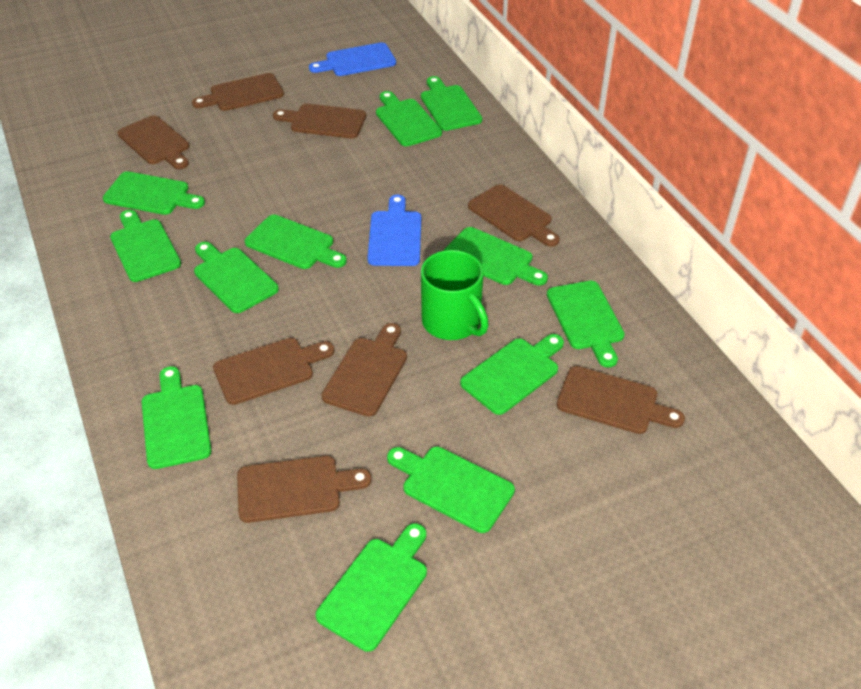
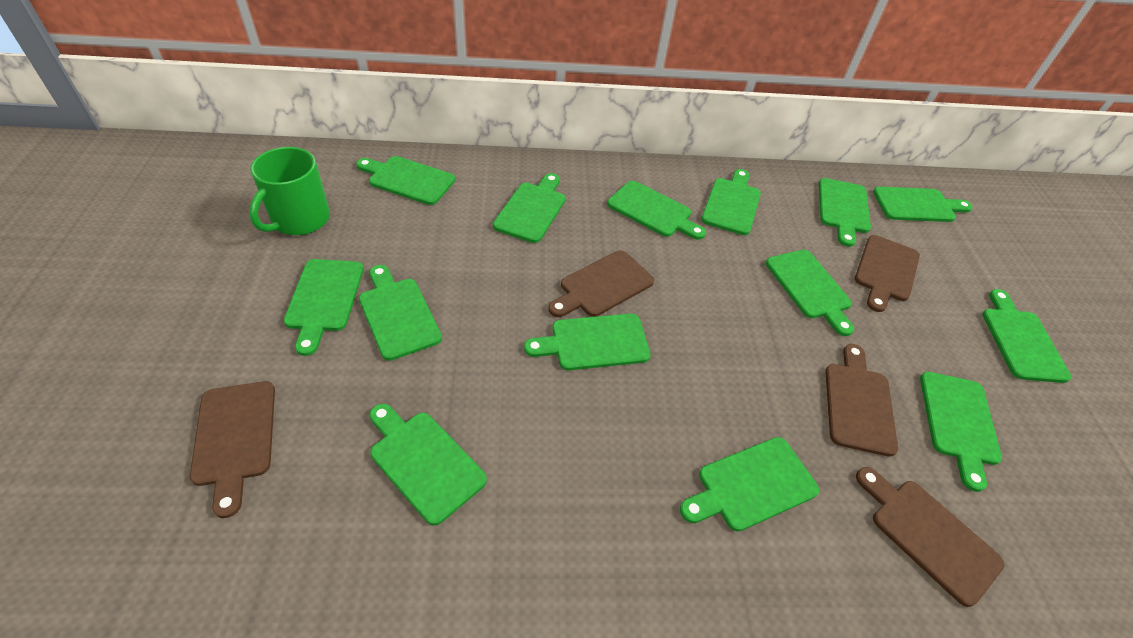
blue cutting board: 2 -> 0
brown cutting board: 8 -> 5
green cutting board: 12 -> 14

